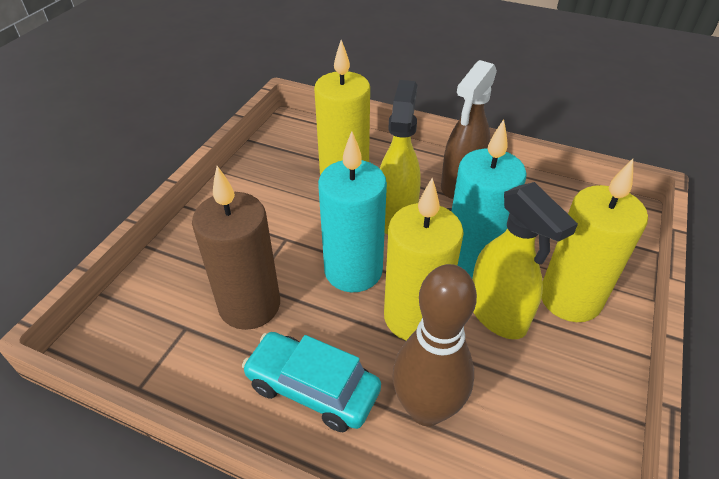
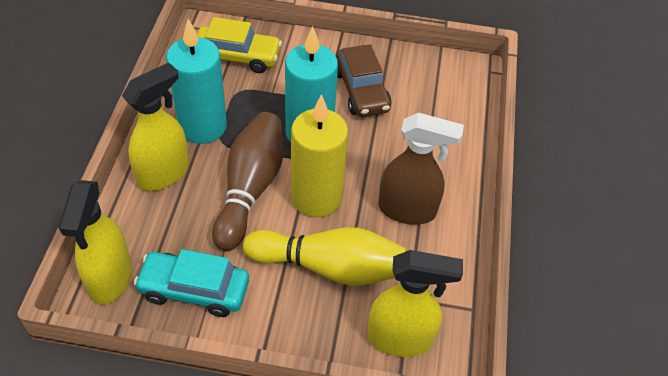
brown candle: 1 -> 0
brown car: 0 -> 1
yellow bowling pin: 0 -> 1
yellow candle: 3 -> 1
yellow car: 0 -> 1
yellow spray bottle: 2 -> 3

